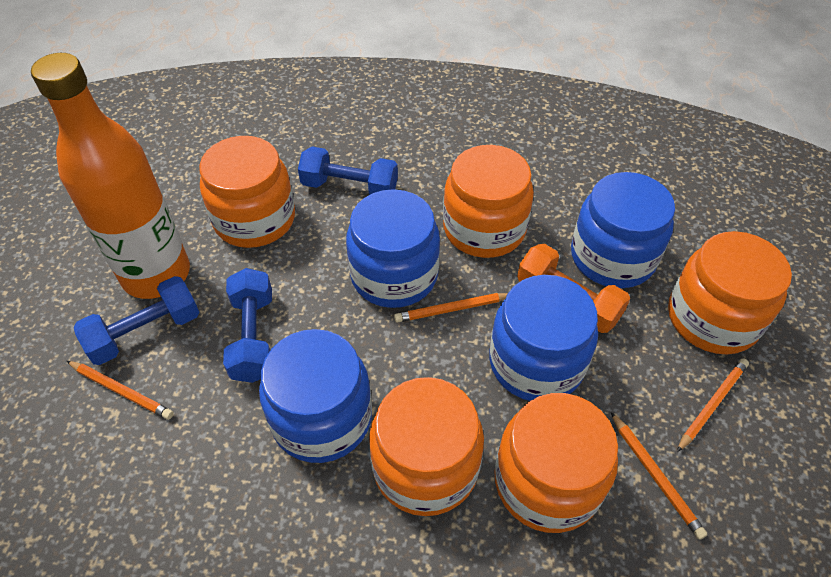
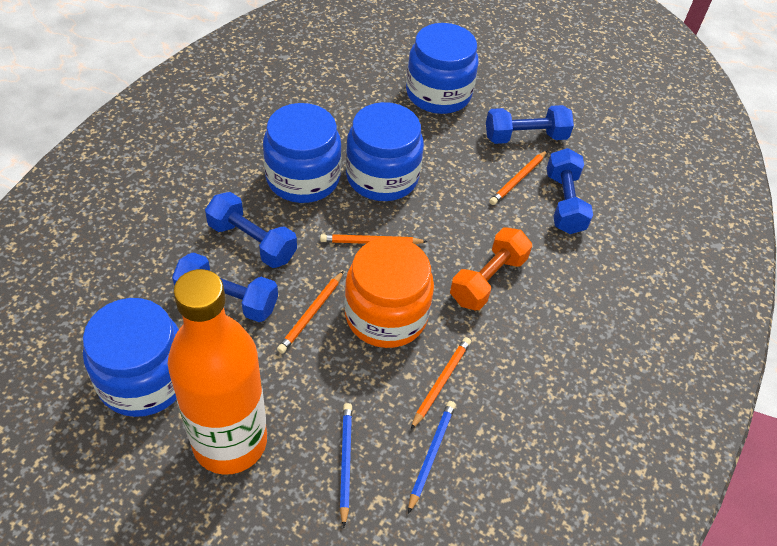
blue dumbbell: 3 -> 4
blue pencil: 0 -> 2
orange jar: 5 -> 1

